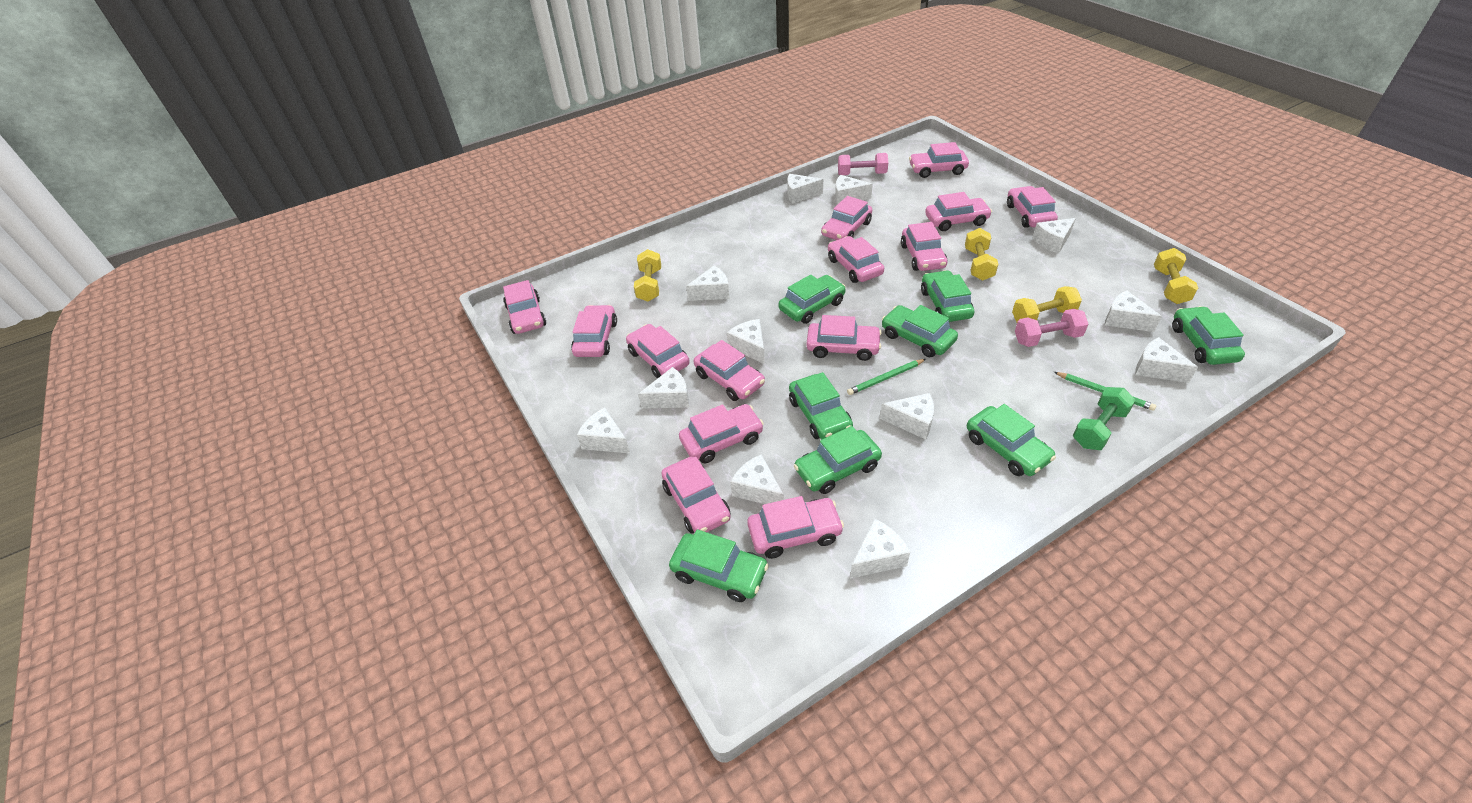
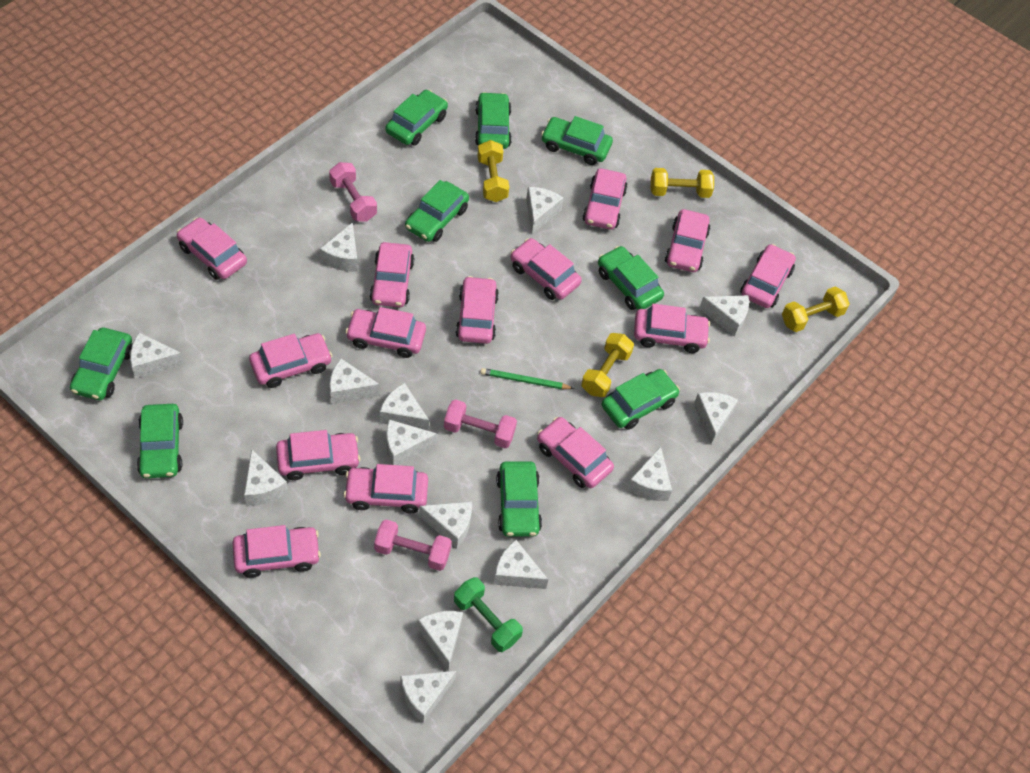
green car: 8 -> 9
green pencil: 2 -> 1
pink dumbbell: 2 -> 3
white cheese: 12 -> 14

